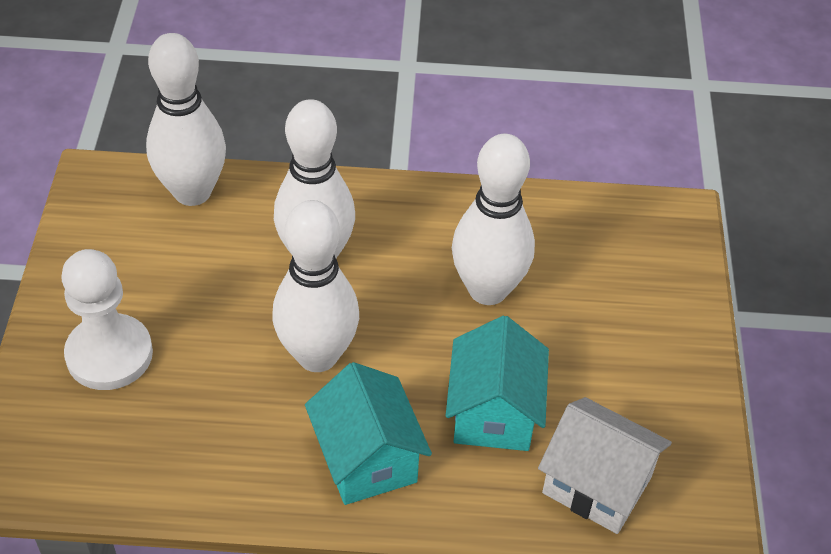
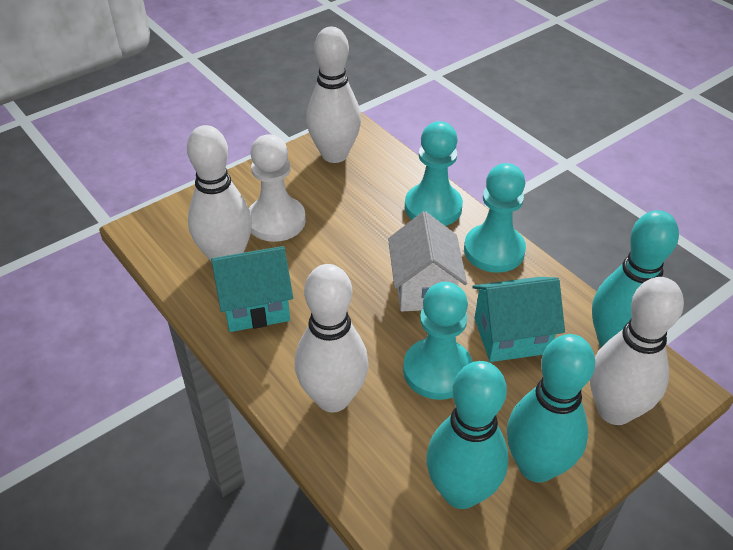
turquoise bowling pin: 0 -> 3
turquoise pawn: 0 -> 3

